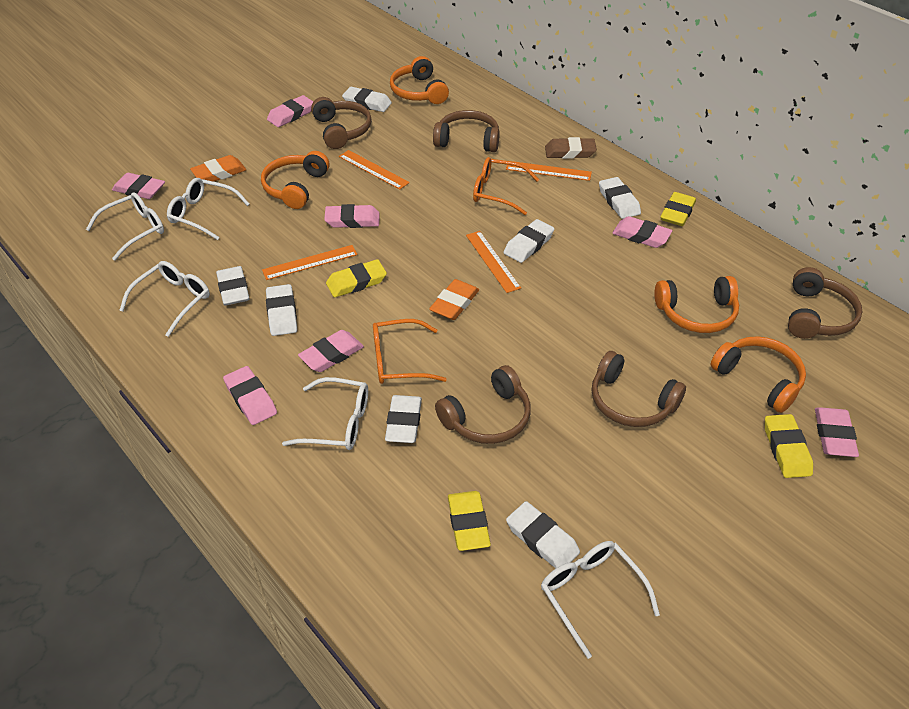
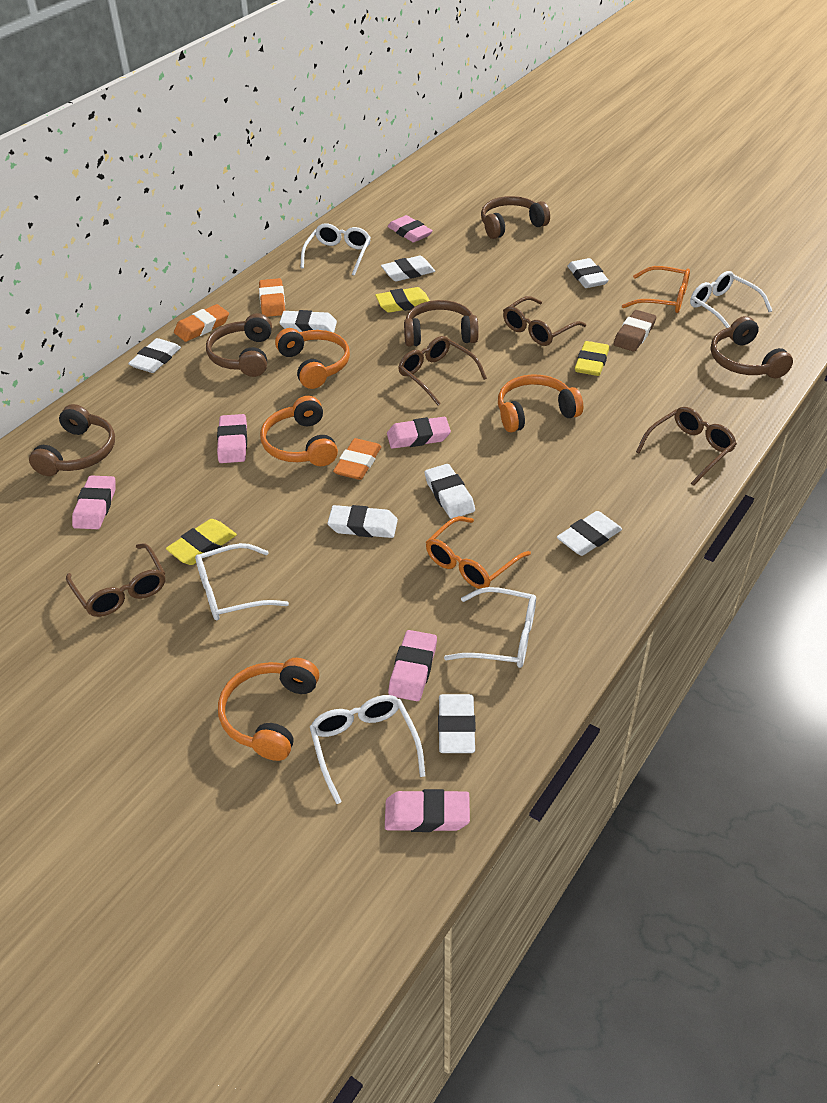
brown glasses: 0 -> 4
orange eraser: 2 -> 3
orange ruler: 4 -> 0
pink eraser: 7 -> 6
white eraser: 7 -> 8
yellow eraser: 4 -> 3

